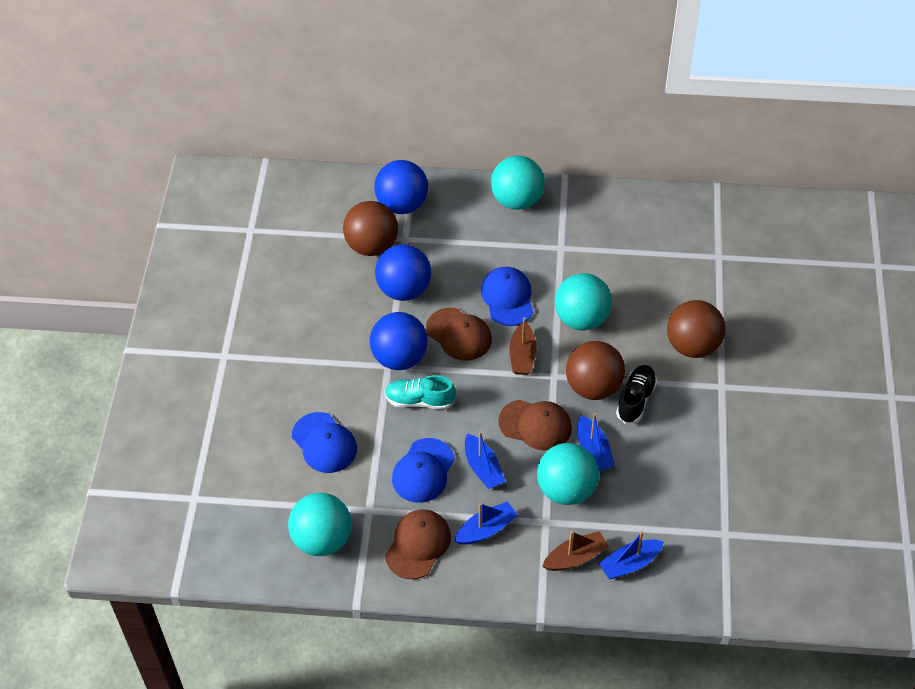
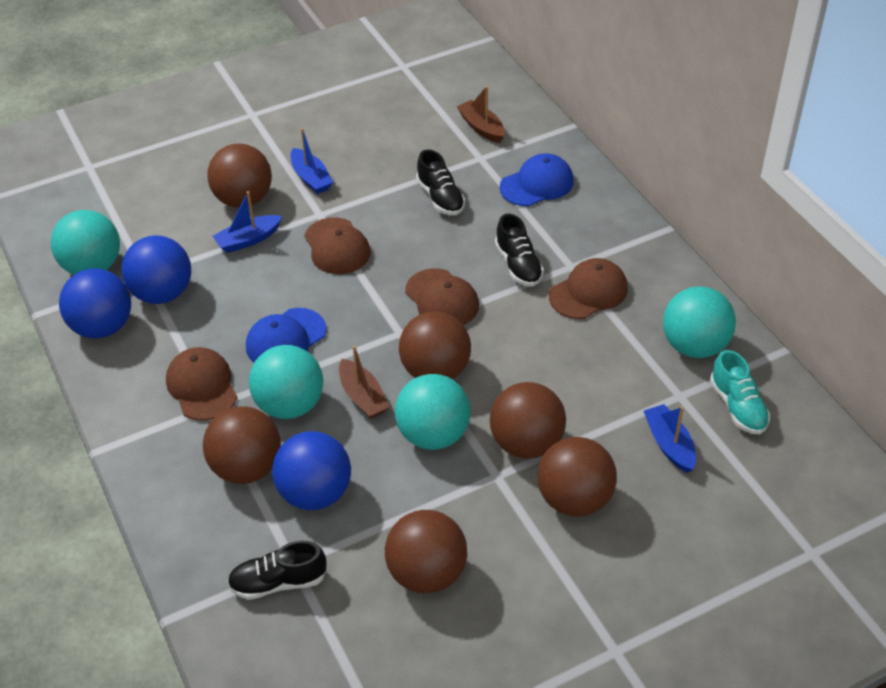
black shoe: 1 -> 3
blue boat: 4 -> 3
blue cap: 3 -> 2
brown ball: 3 -> 6
brown cap: 3 -> 4

